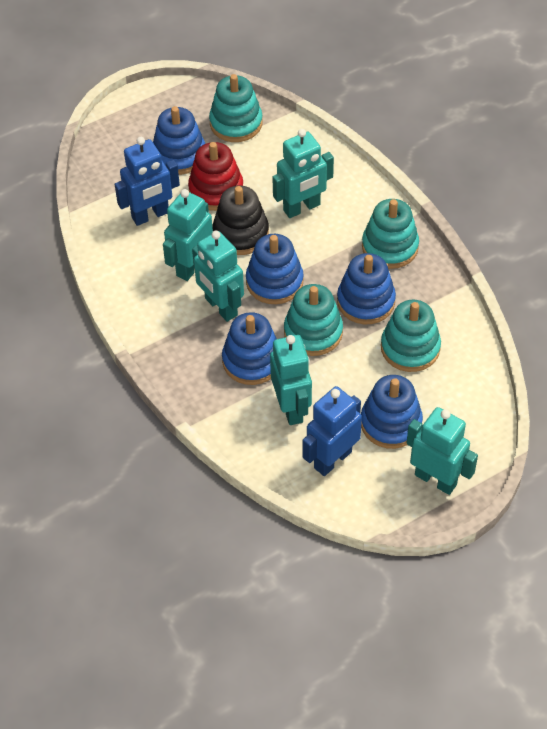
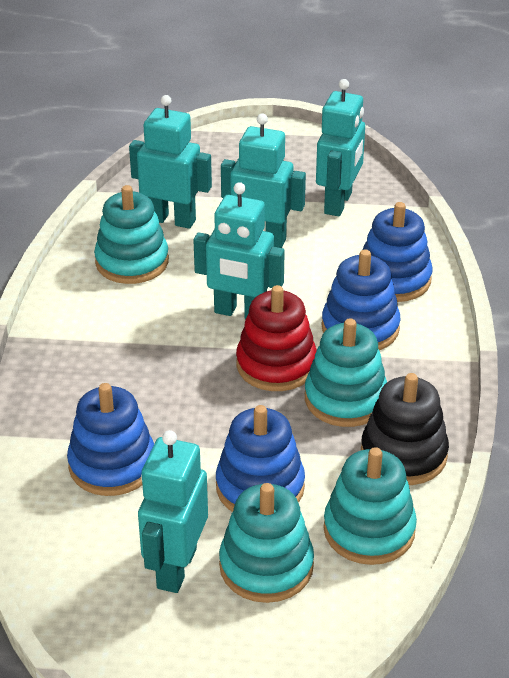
blue robot: 2 -> 0
blue stacking toy: 5 -> 4

